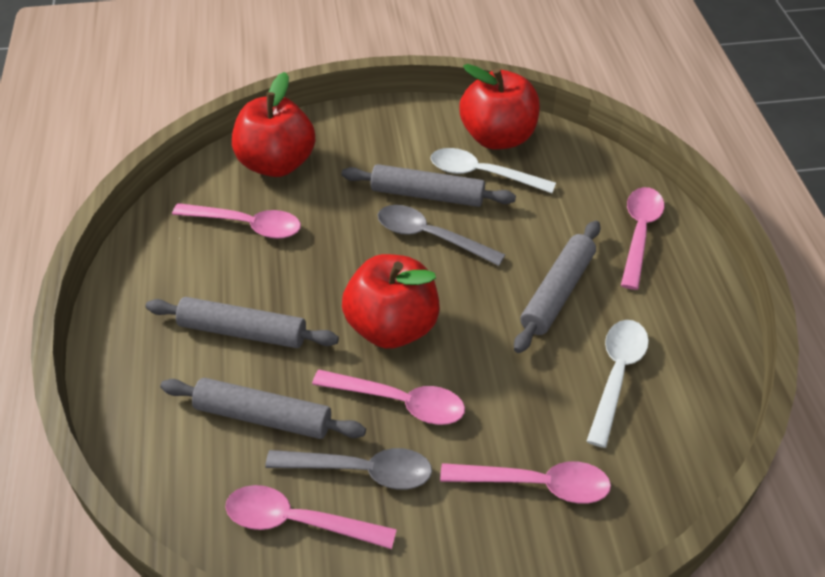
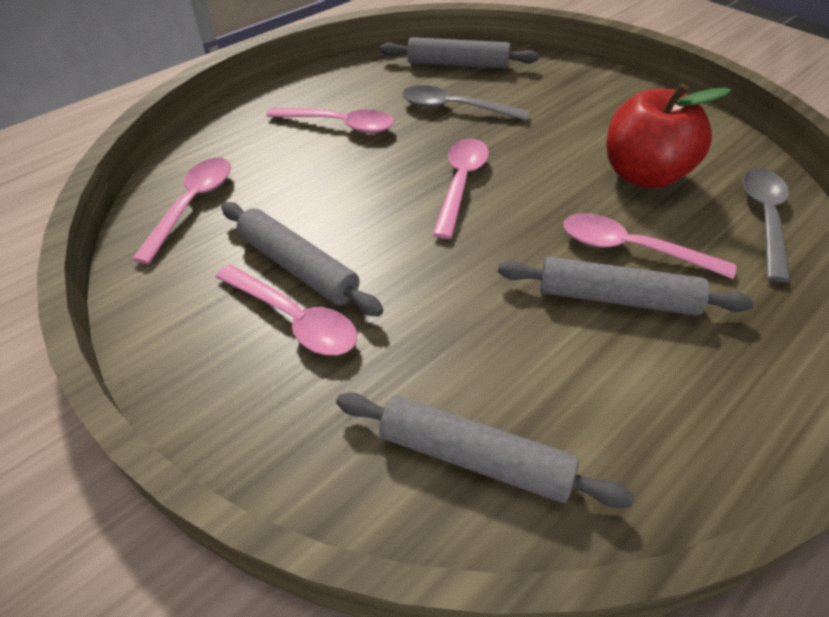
red apple: 3 -> 1
white spoon: 2 -> 0

